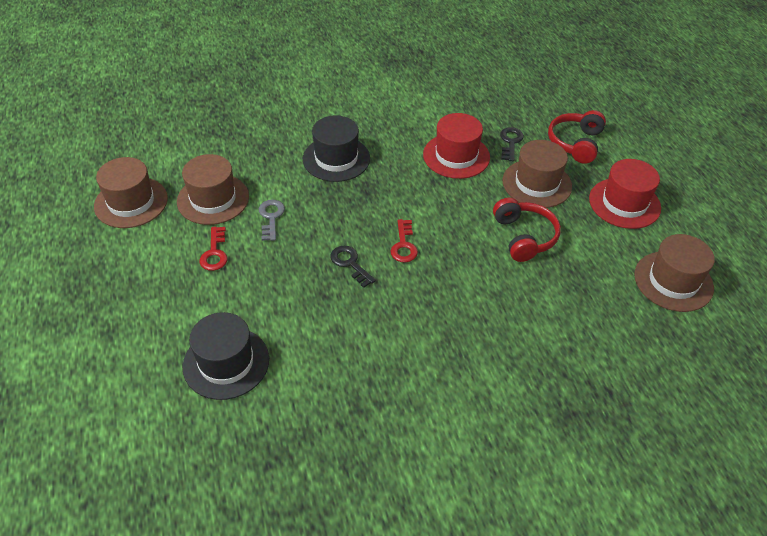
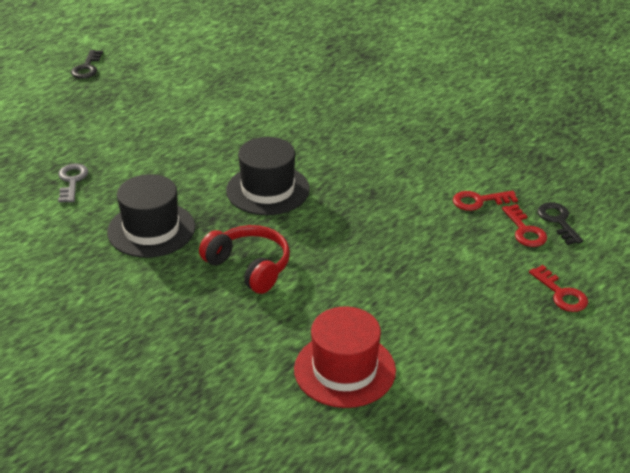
brown hat: 4 -> 0
red hat: 2 -> 1
red headphones: 2 -> 1
red key: 2 -> 3

